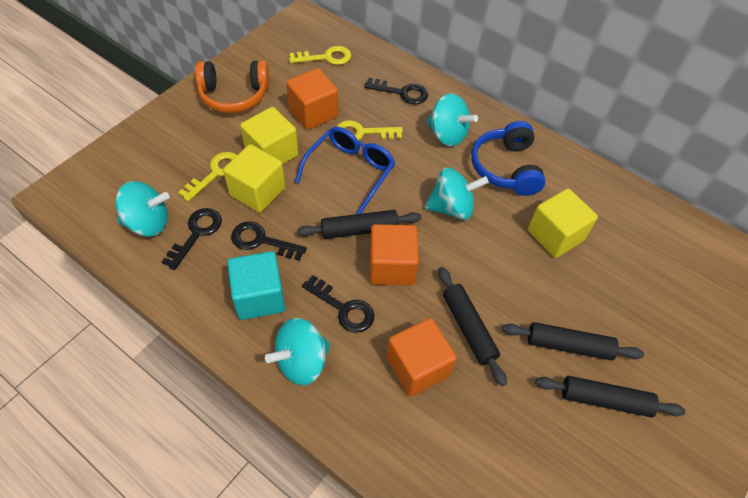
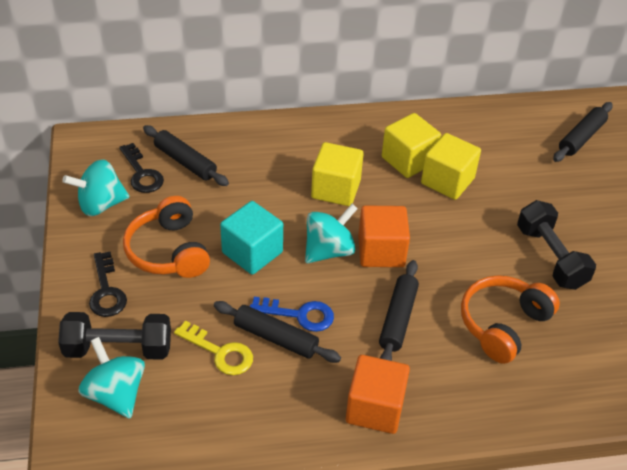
black dumbbell: 0 -> 2
black key: 4 -> 2
blue glasses: 1 -> 0
blue headphones: 1 -> 0
blue key: 0 -> 1
orange cube: 3 -> 2
orange headphones: 1 -> 2
turquoise spinning top: 4 -> 3
yellow key: 3 -> 1

